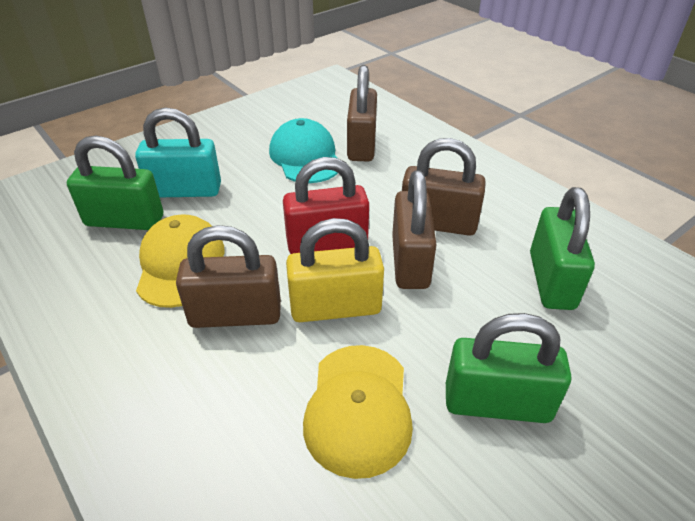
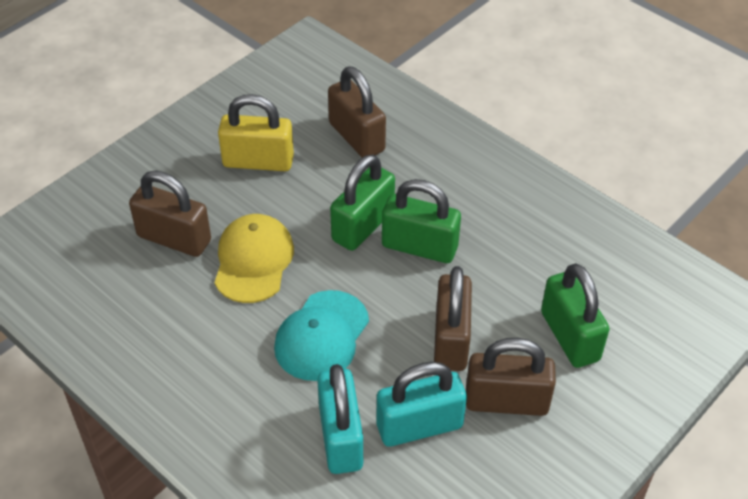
red padlock: 1 -> 0
turquoise padlock: 1 -> 2
yellow cap: 2 -> 1

